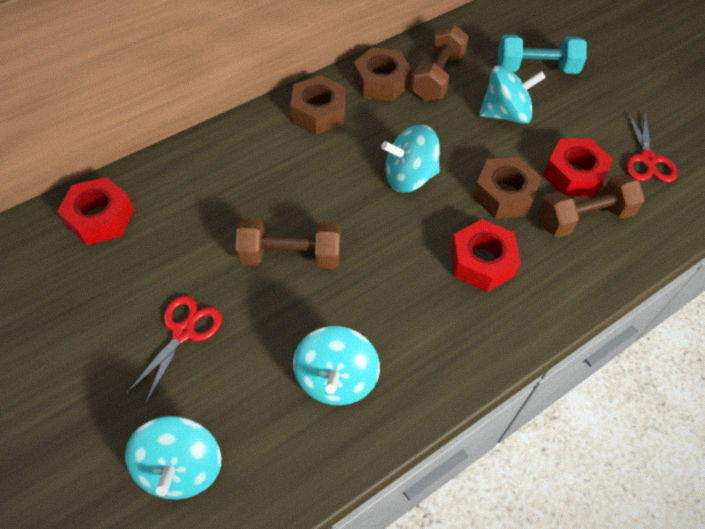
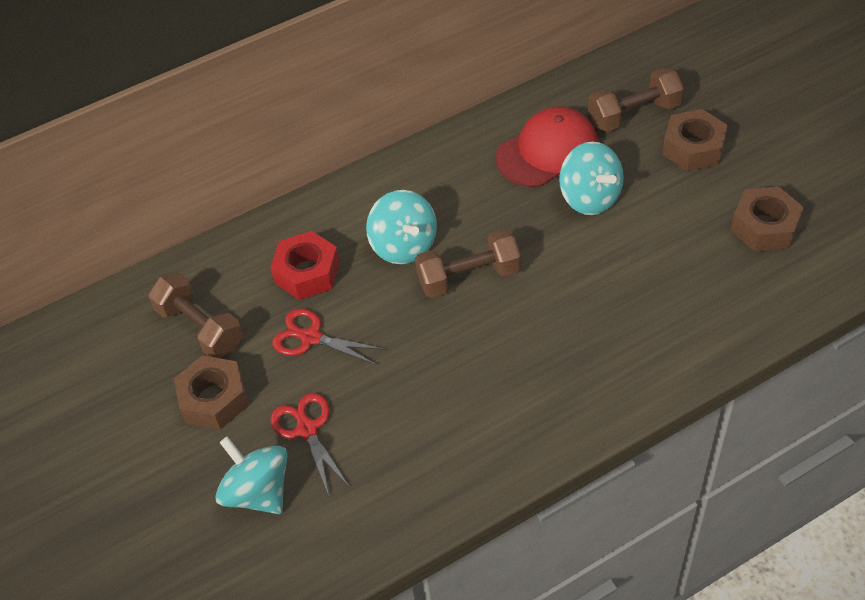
red cap: 0 -> 1
red nut: 3 -> 1
turquoise dumbbell: 1 -> 0
turquoise spinning top: 4 -> 3

